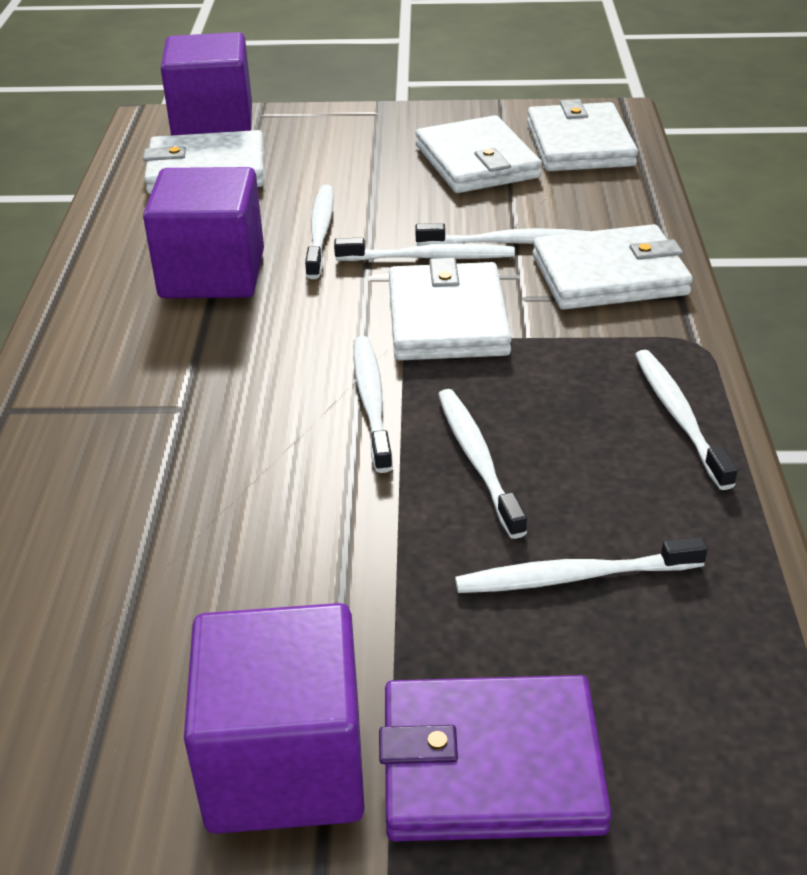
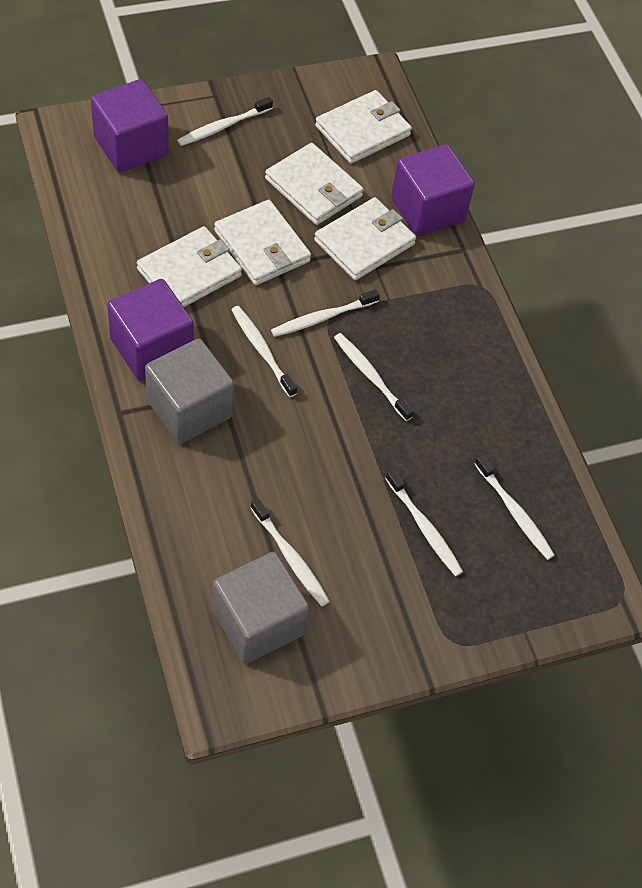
grey cube: 0 -> 2
purple wallet: 1 -> 0

